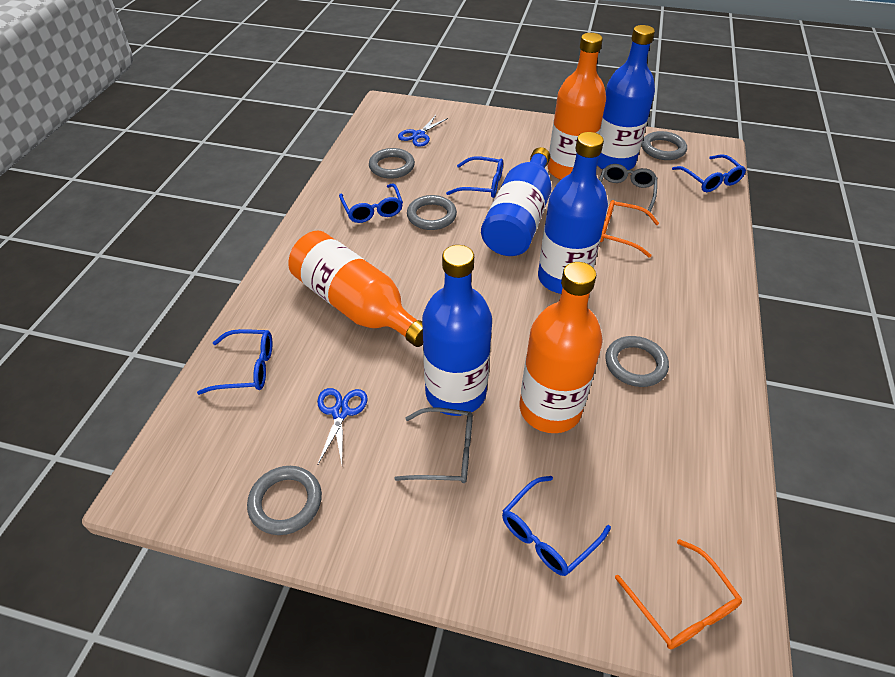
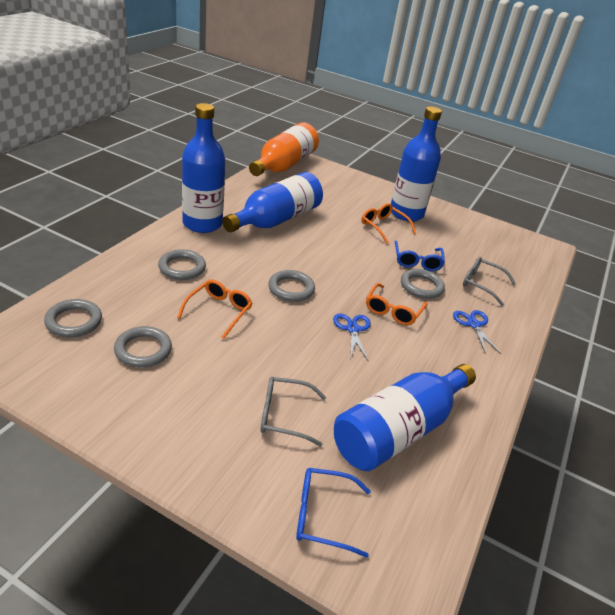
blue glasses: 5 -> 2
orange bottle: 3 -> 1
orange glasses: 2 -> 3

